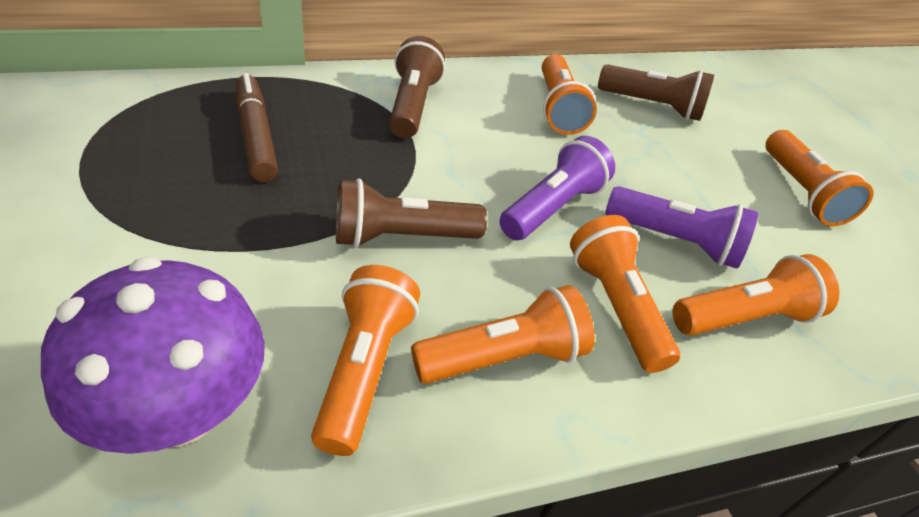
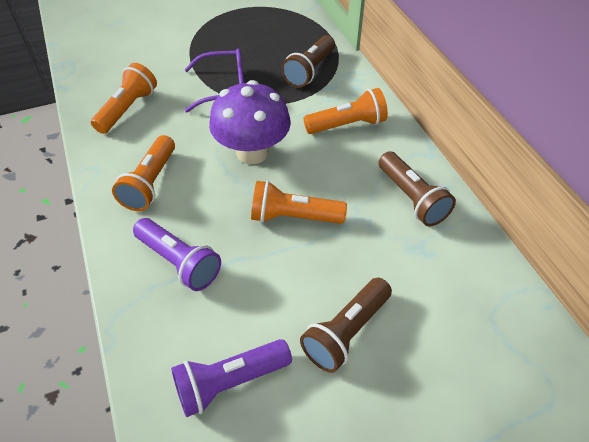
brown marker: 1 -> 0
orange flashlight: 6 -> 4
purple glasses: 0 -> 1

